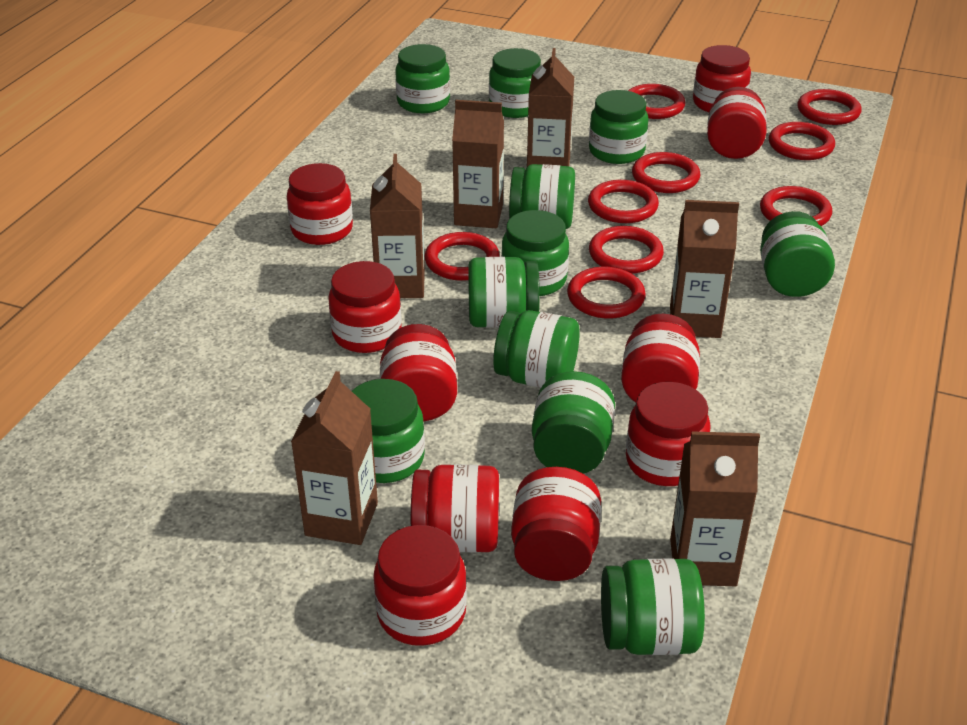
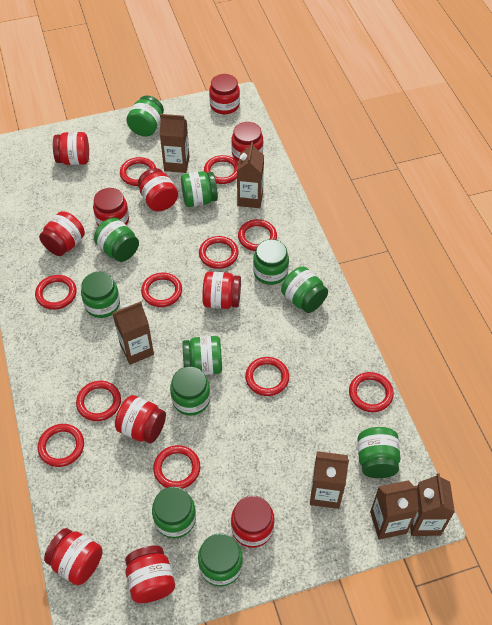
red jar: 10 -> 11
red ring: 9 -> 11

